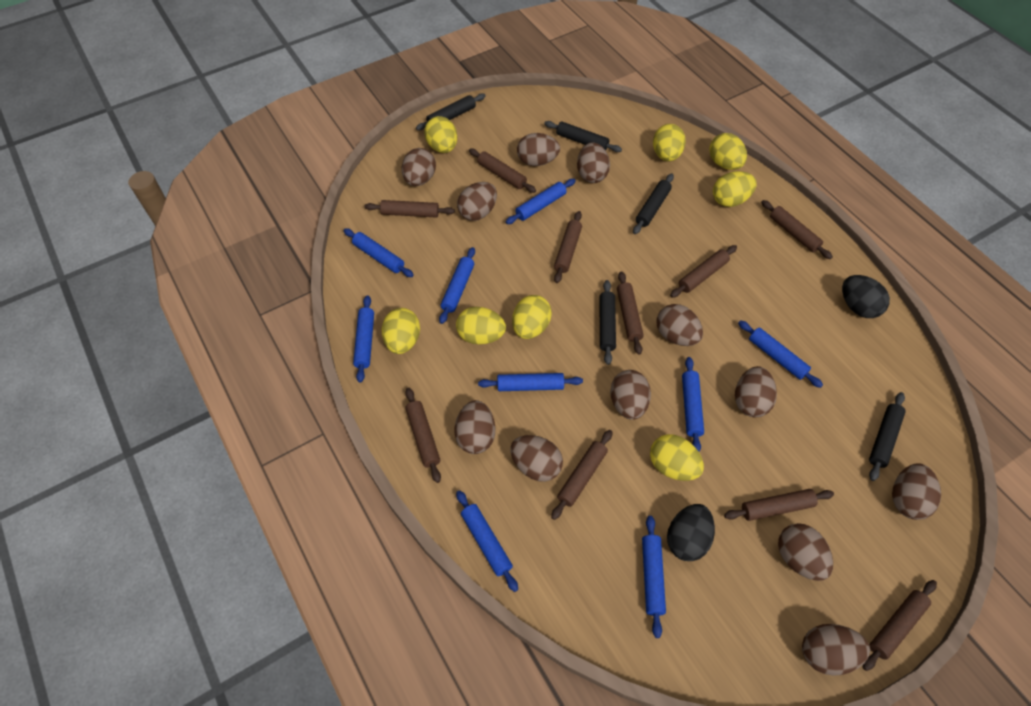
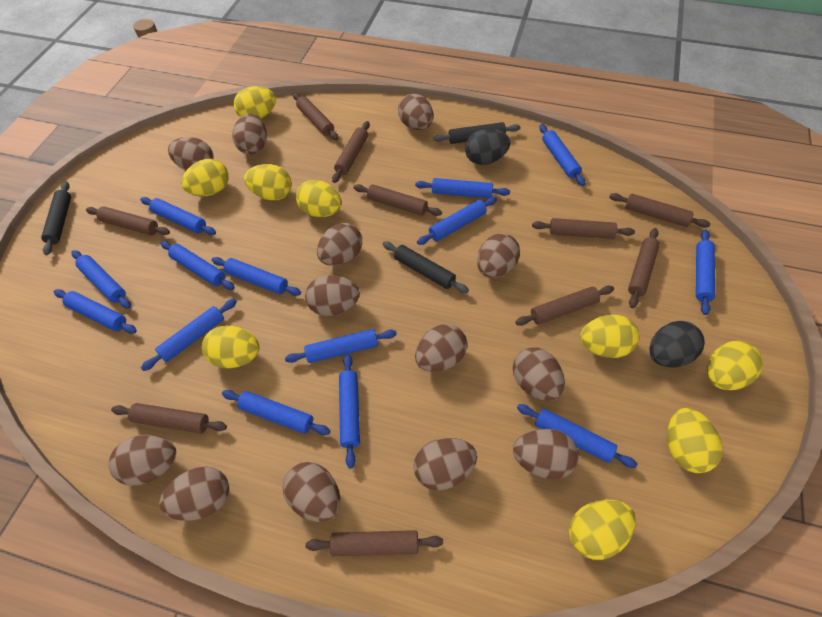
black rolling pin: 5 -> 3
blue rolling pin: 9 -> 14
brown egg: 12 -> 13
yellow egg: 8 -> 9

